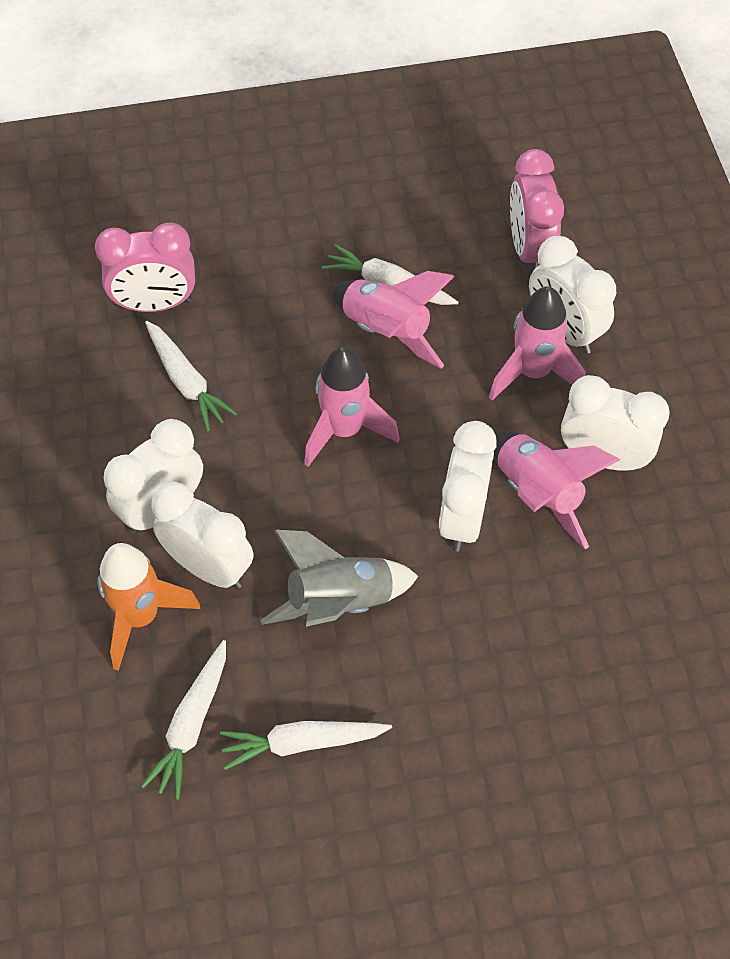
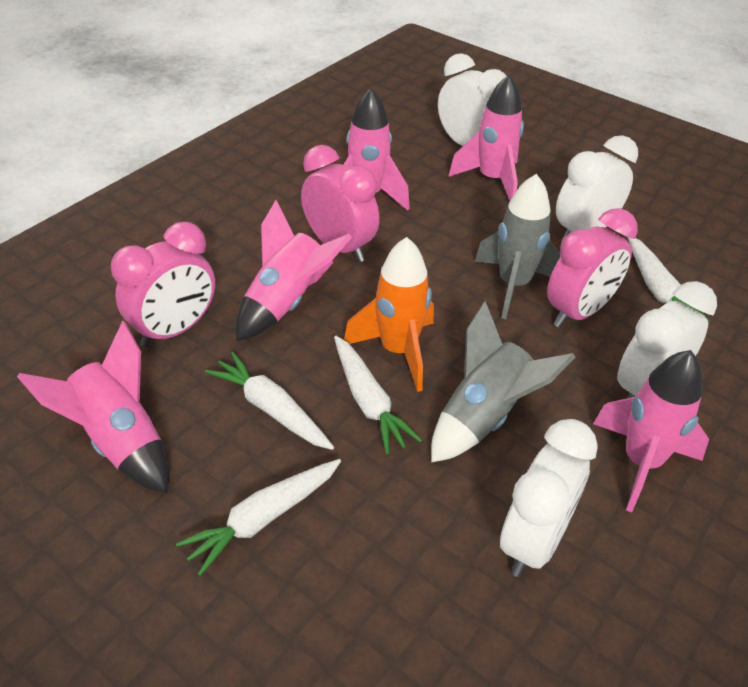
grey rocket: 1 -> 2
pink clock: 2 -> 3
pink rocket: 4 -> 5
white clock: 5 -> 4

